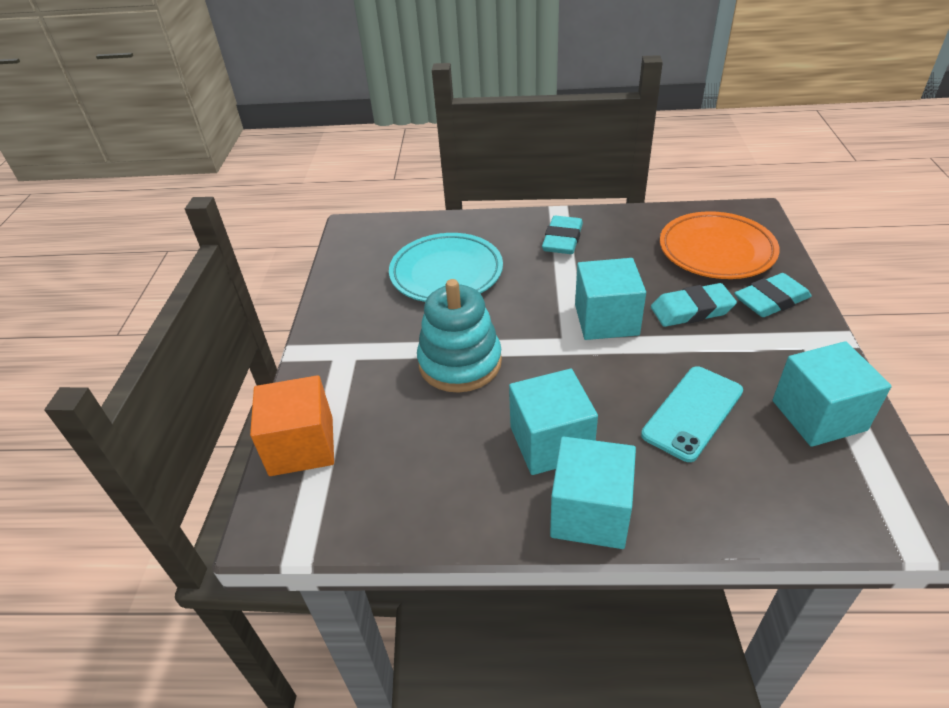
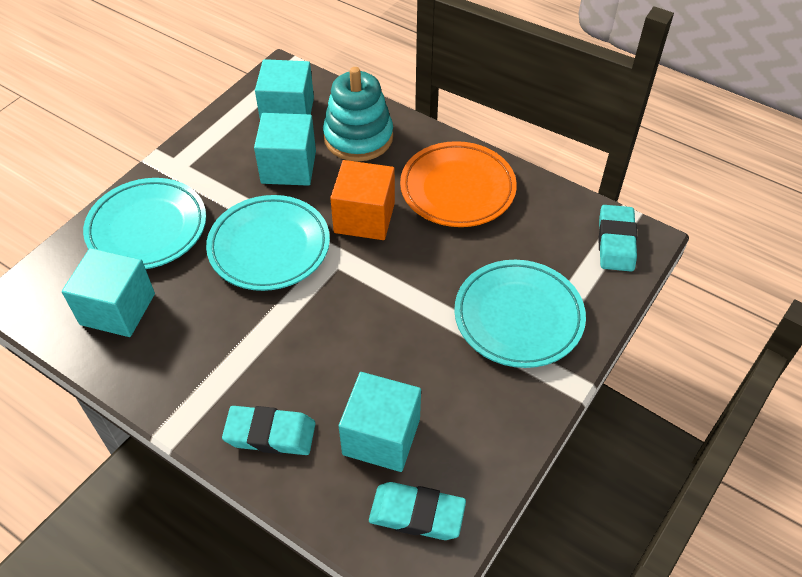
turquoise phone: 1 -> 0
turquoise plate: 1 -> 3

